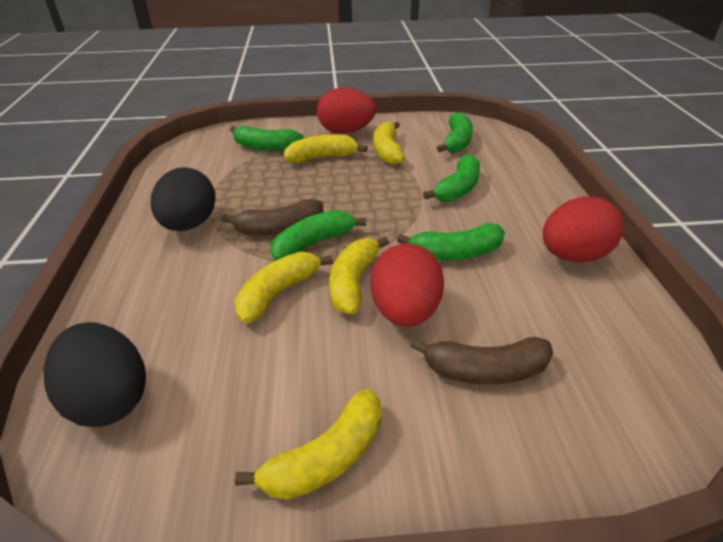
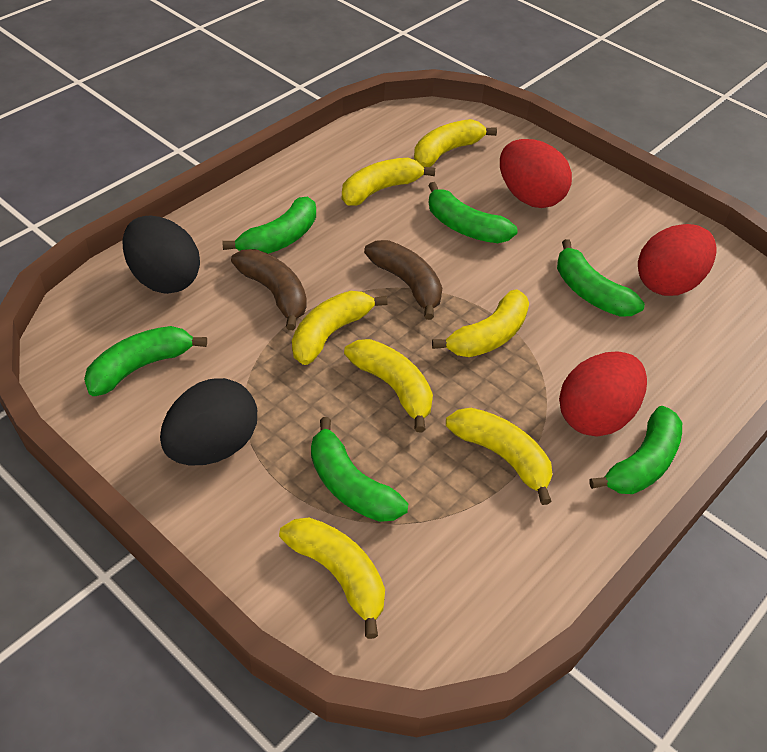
green banana: 5 -> 6
yellow banana: 5 -> 7

